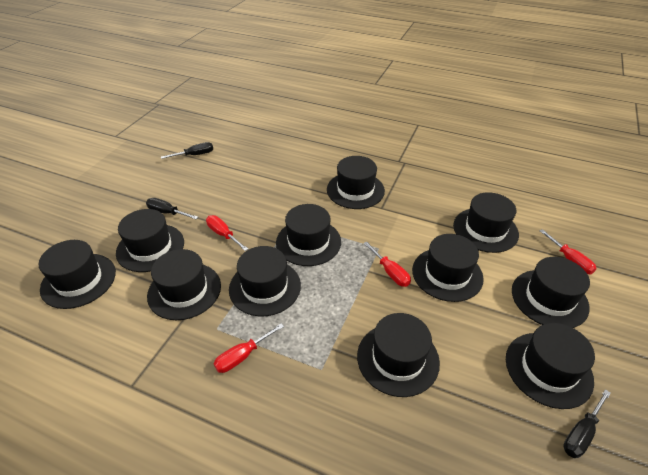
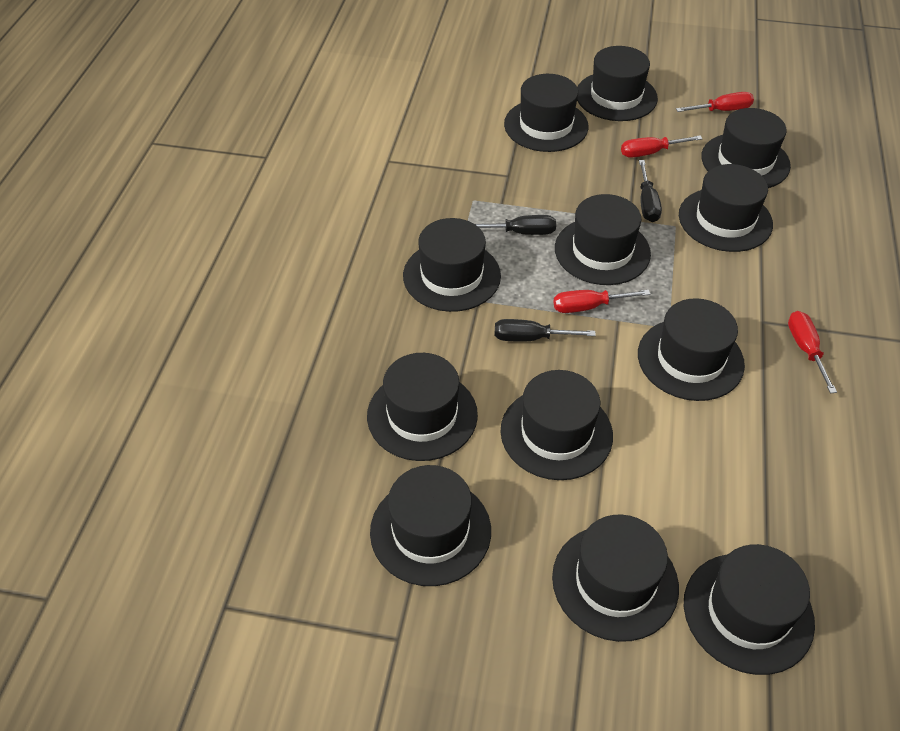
black hat: 11 -> 12

